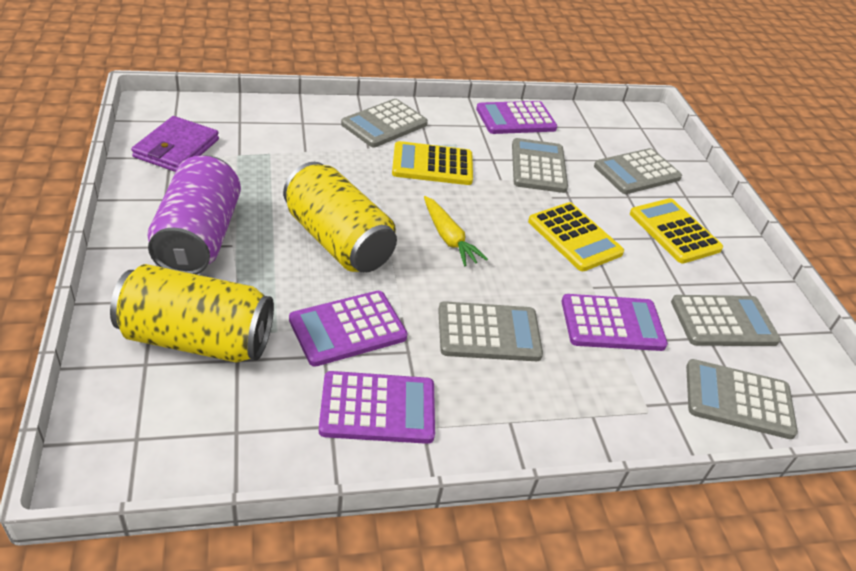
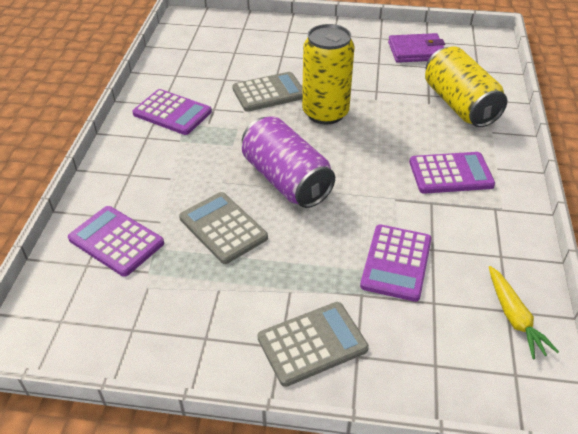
grey calculator: 6 -> 3
yellow calculator: 3 -> 0

